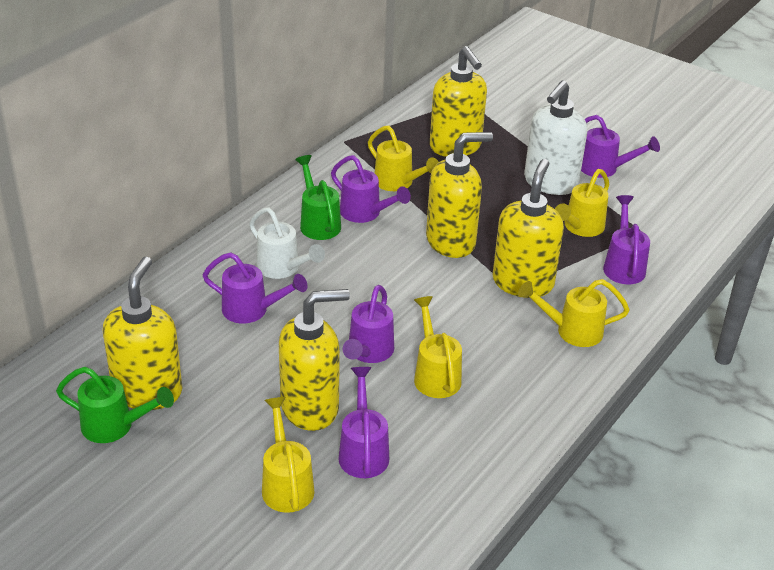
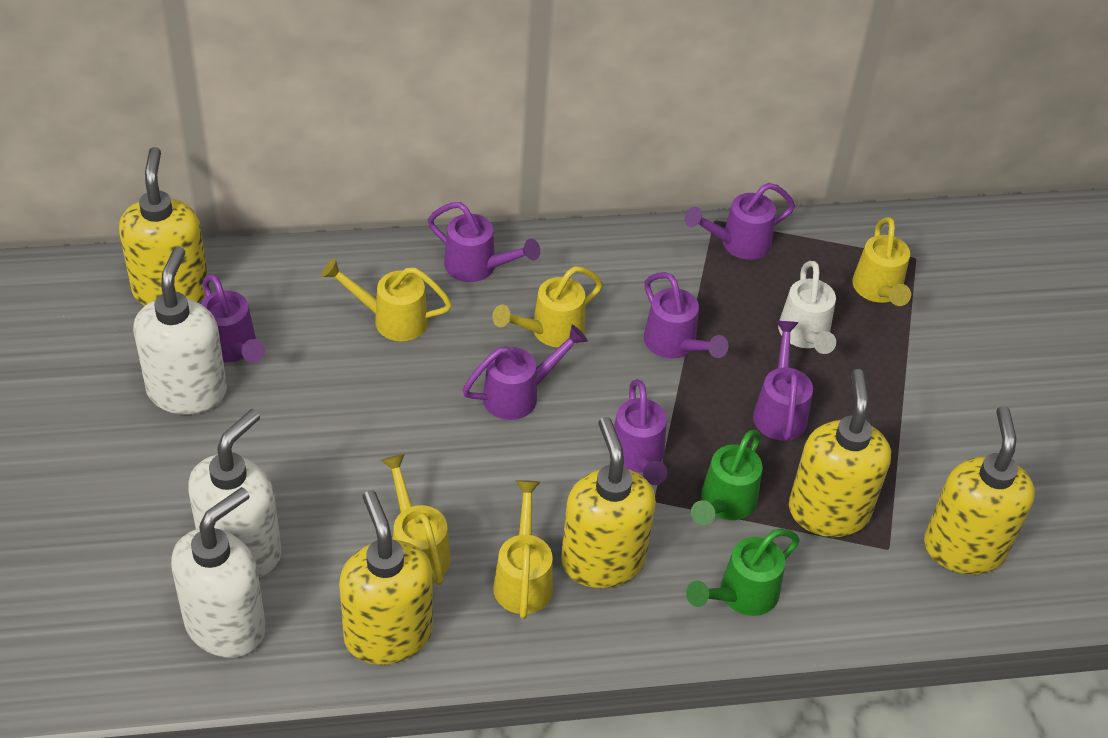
purple watering can: 6 -> 7
white soap dispenser: 1 -> 3

